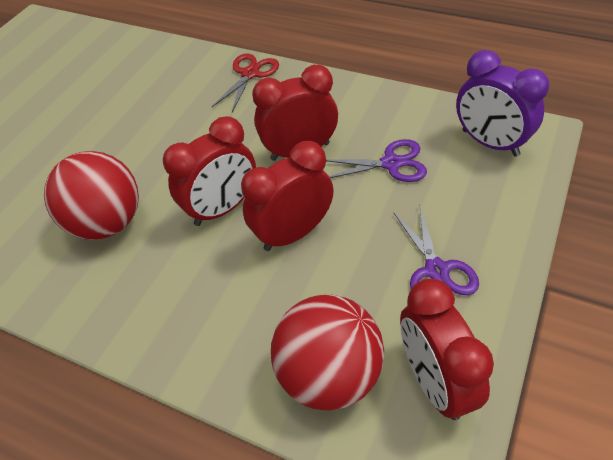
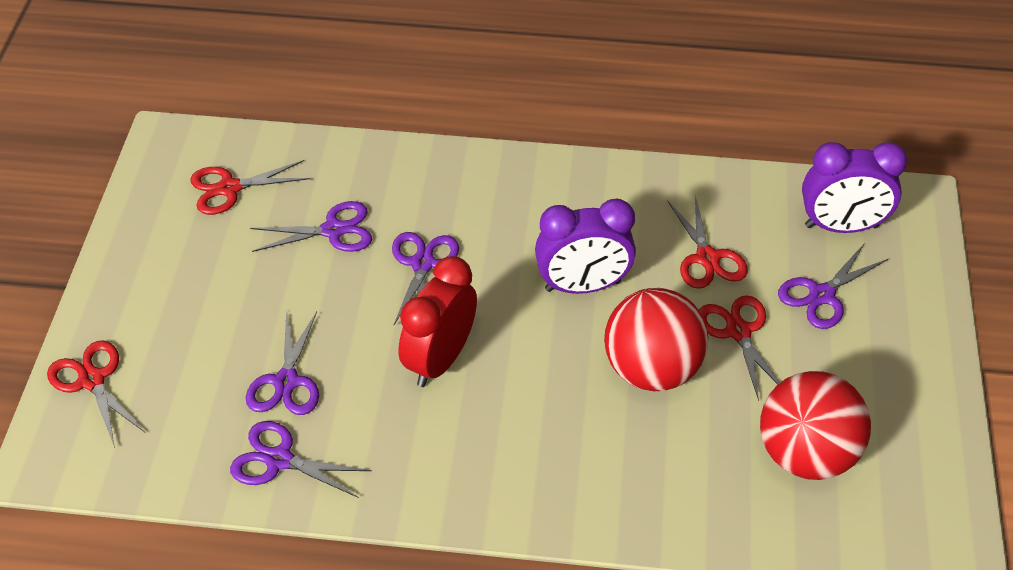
purple clock: 1 -> 2
purple scissors: 2 -> 5
red clock: 4 -> 1
red scissors: 1 -> 4

